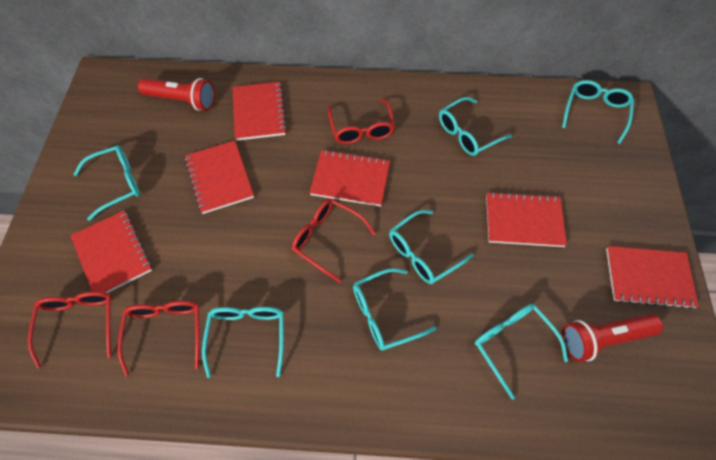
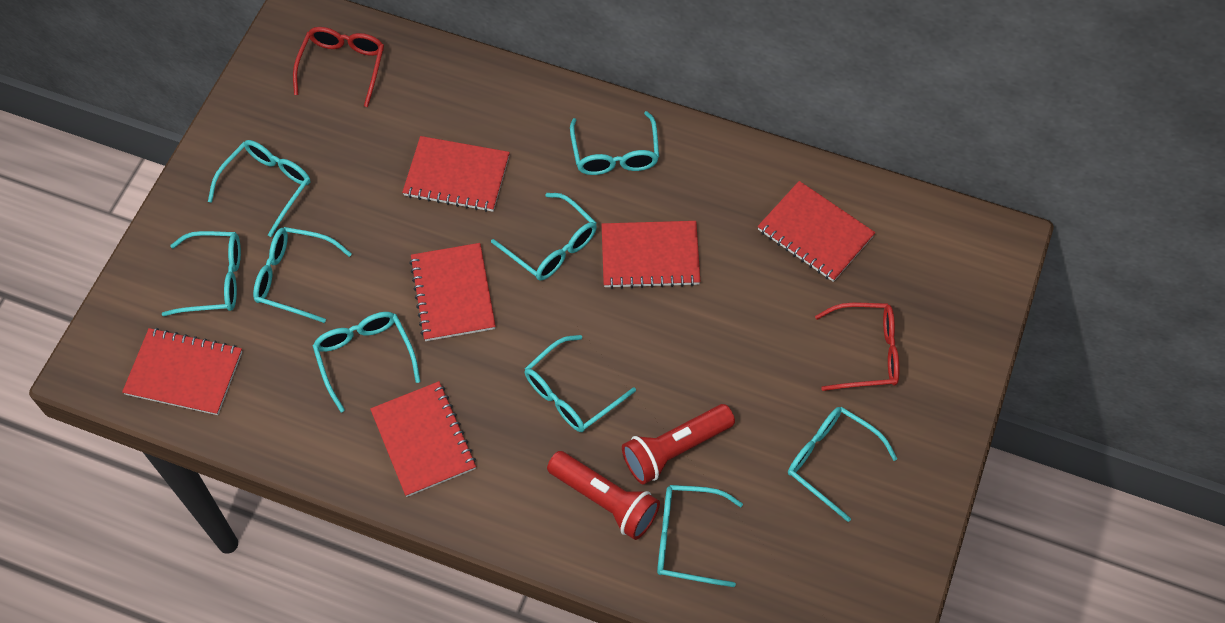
red glasses: 4 -> 2
turquoise glasses: 7 -> 9

